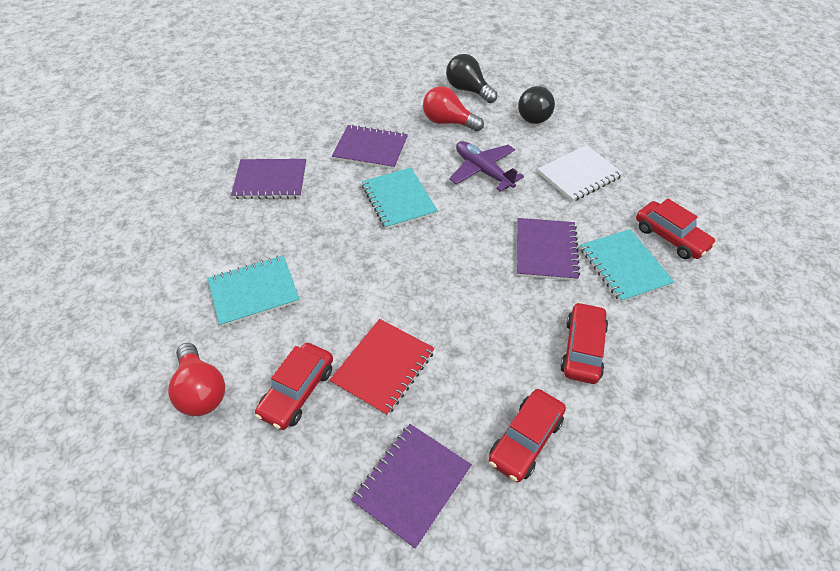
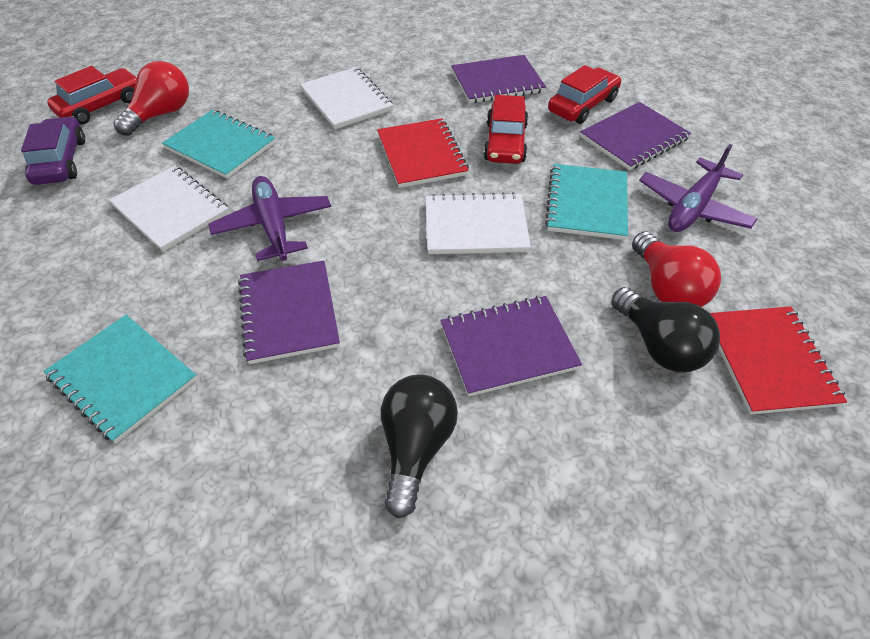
purple car: 0 -> 1
purple plane: 1 -> 2
red car: 4 -> 3
red notebook: 1 -> 2
white notebook: 1 -> 3

